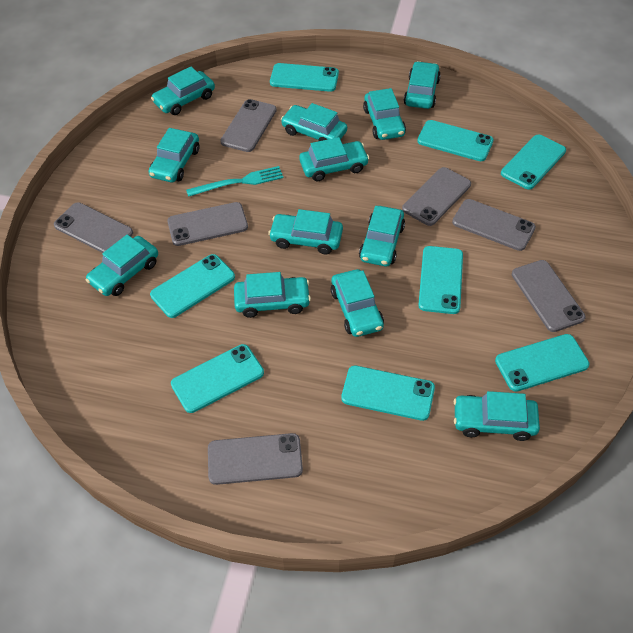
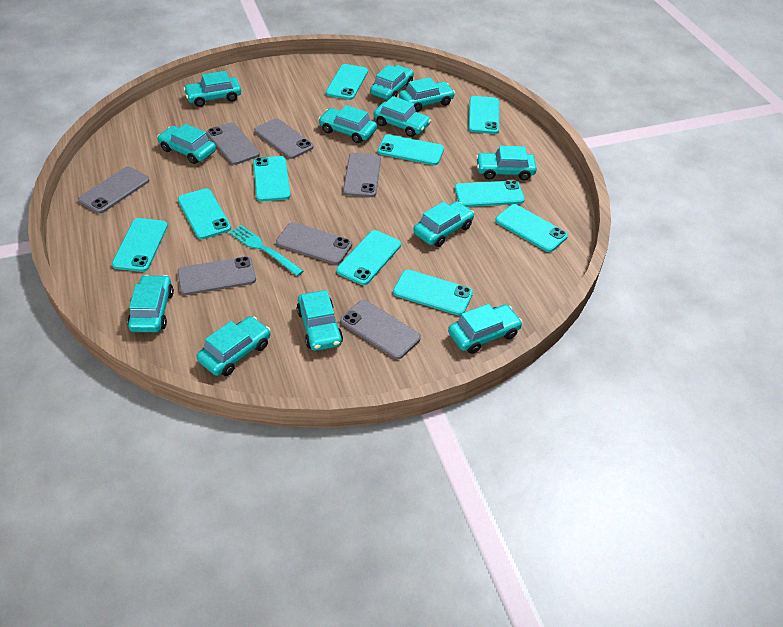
turquoise phone: 8 -> 10

